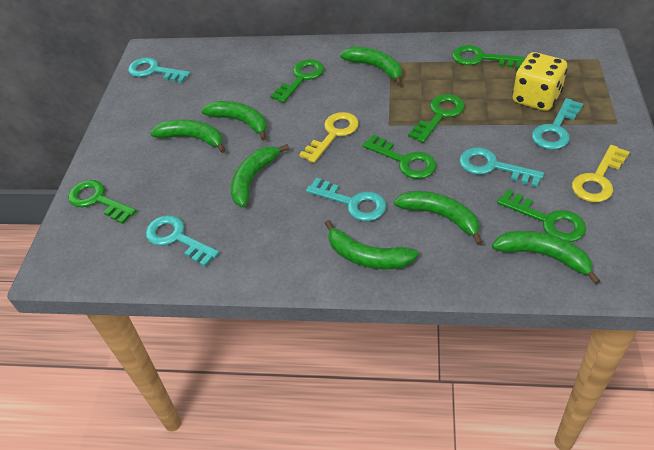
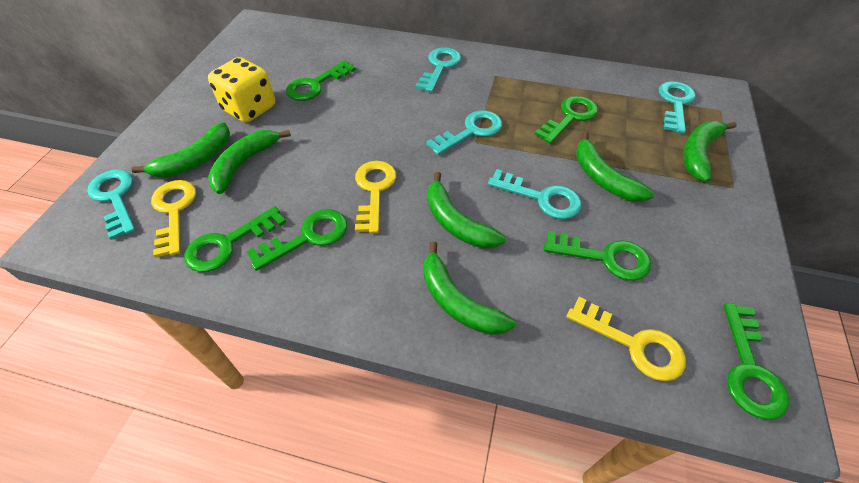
green banana: 7 -> 6
yellow key: 2 -> 3

